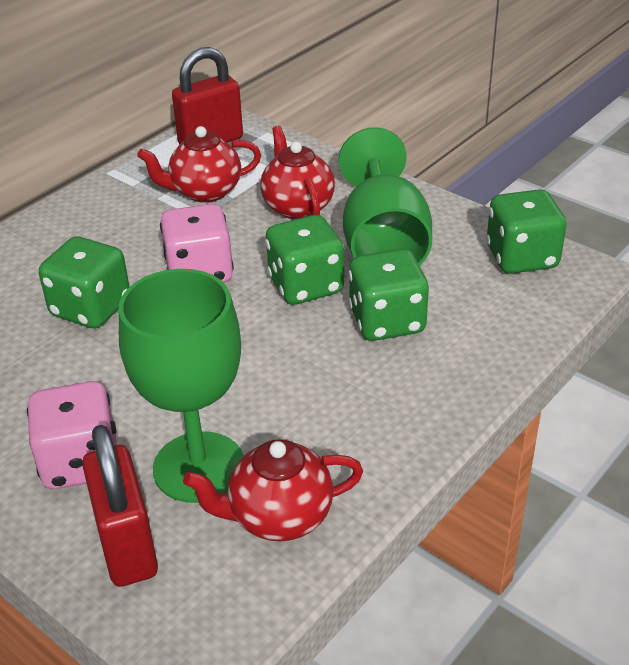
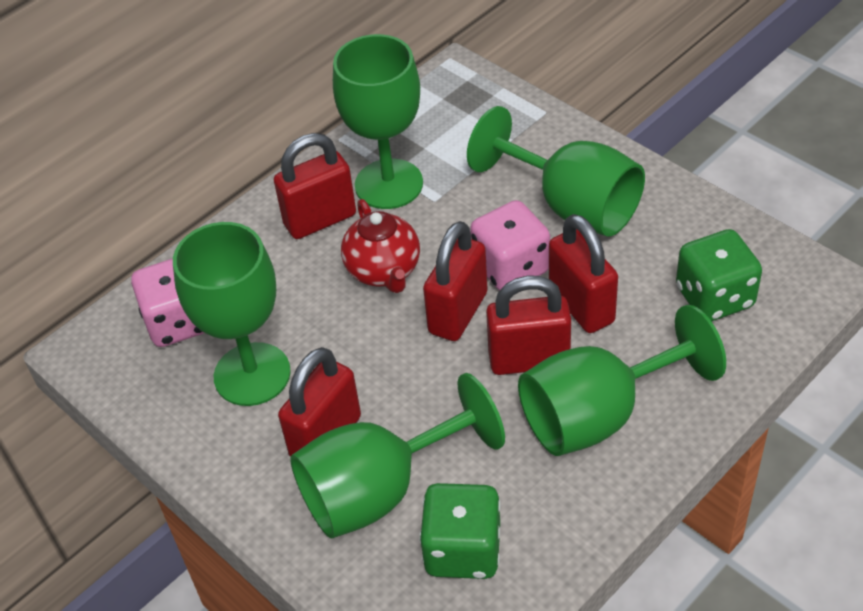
green dice: 4 -> 2
green goblet: 2 -> 5
red padlock: 2 -> 5
red teapot: 3 -> 1

